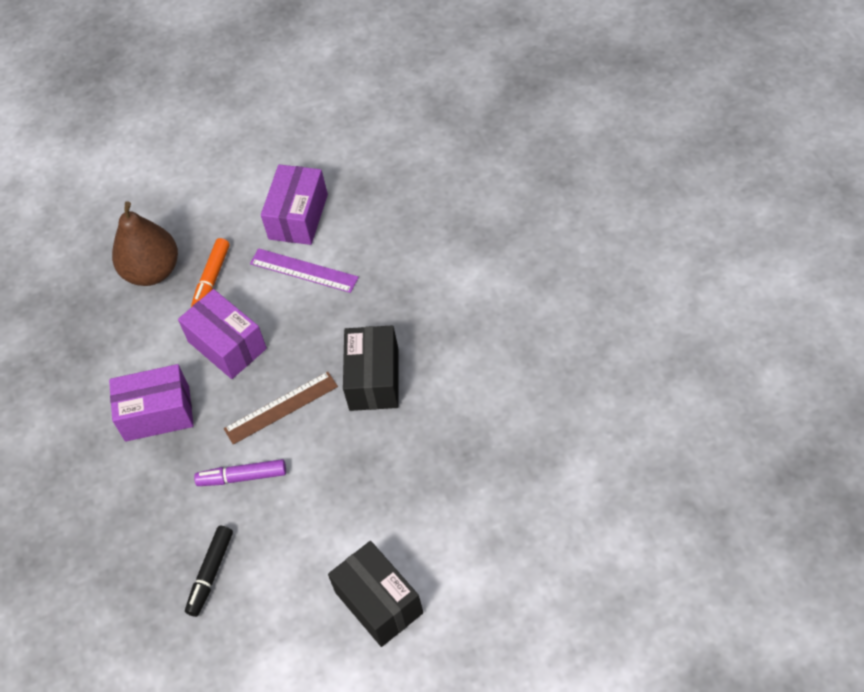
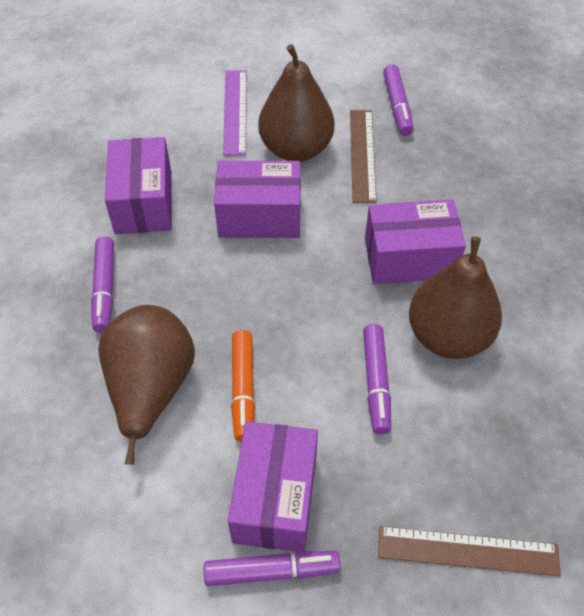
black box: 2 -> 0
black marker: 1 -> 0
brown pear: 1 -> 3
brown ruler: 1 -> 2
purple box: 3 -> 4
purple marker: 1 -> 4

